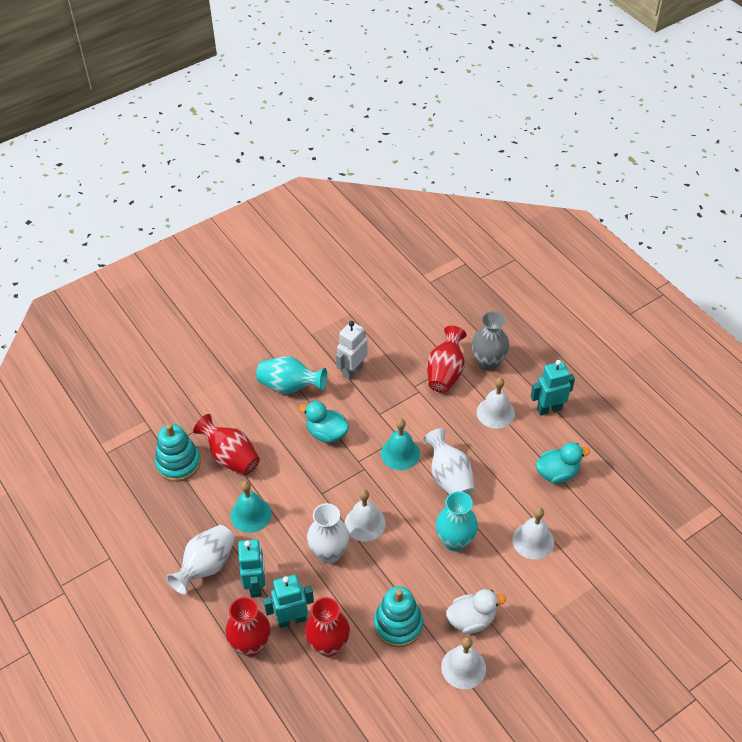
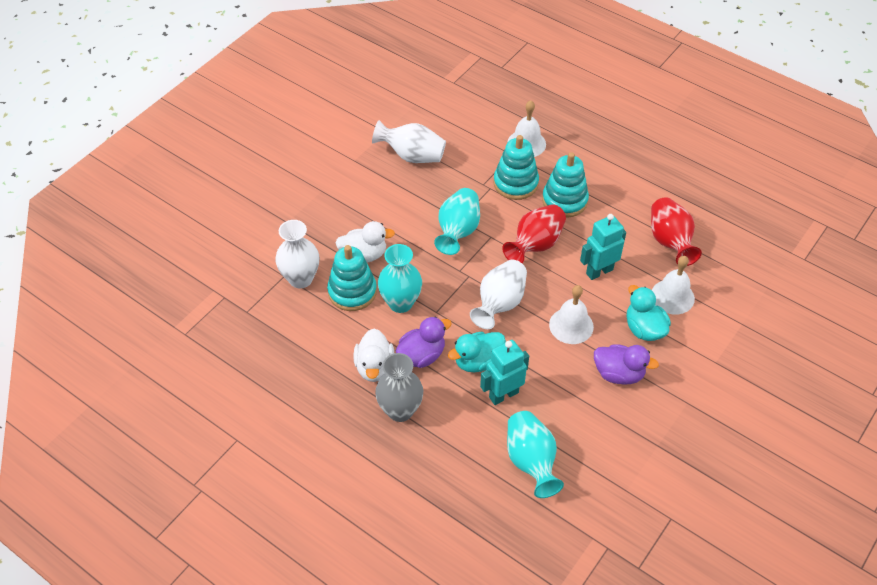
purple duck: 0 -> 2
red vase: 4 -> 2
turquoise bell: 2 -> 0
turquoise robot: 3 -> 2
turquoise stacking toy: 2 -> 3
turquoise vase: 2 -> 3
white bell: 4 -> 3
white duck: 1 -> 2
white robot: 1 -> 0

